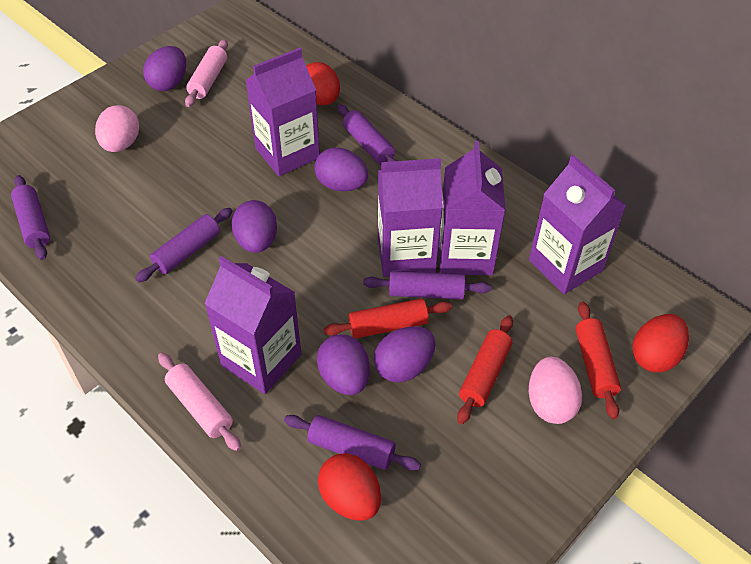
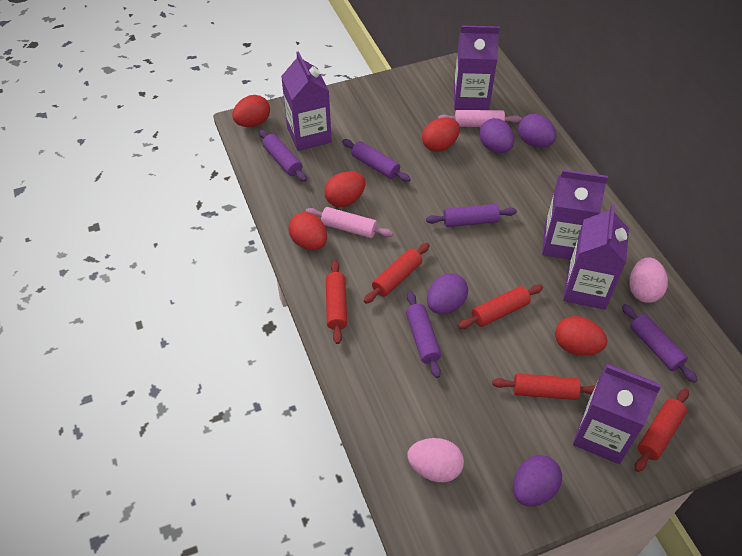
purple egg: 5 -> 4
red egg: 3 -> 5
red rolling pin: 3 -> 5

